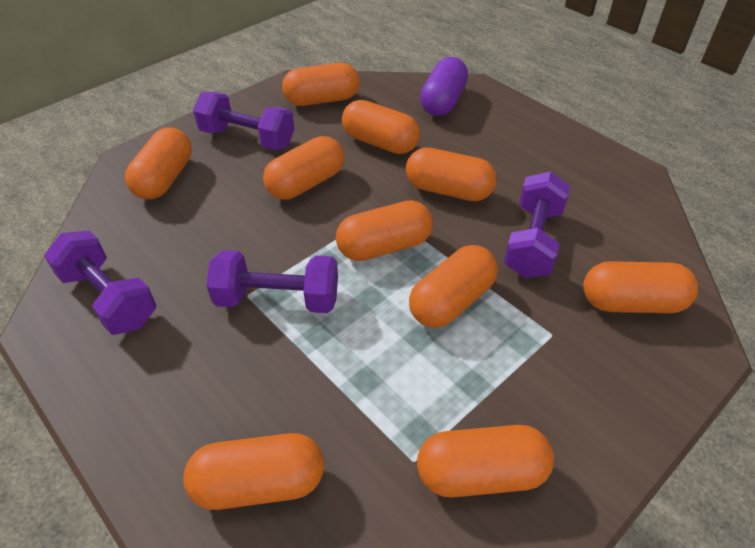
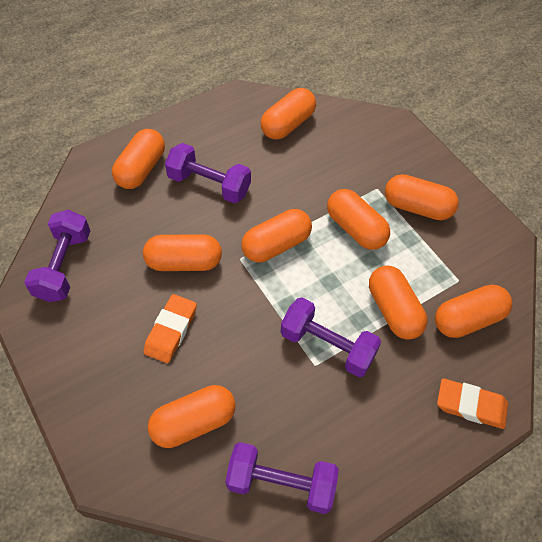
orange capsule: 10 -> 9
orange eraser: 0 -> 2
purple capsule: 1 -> 0

